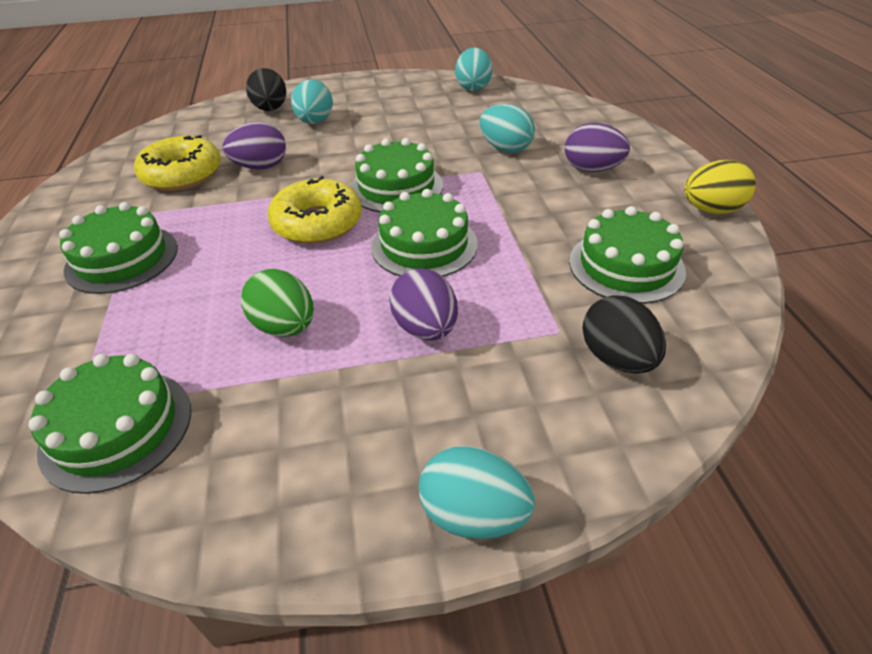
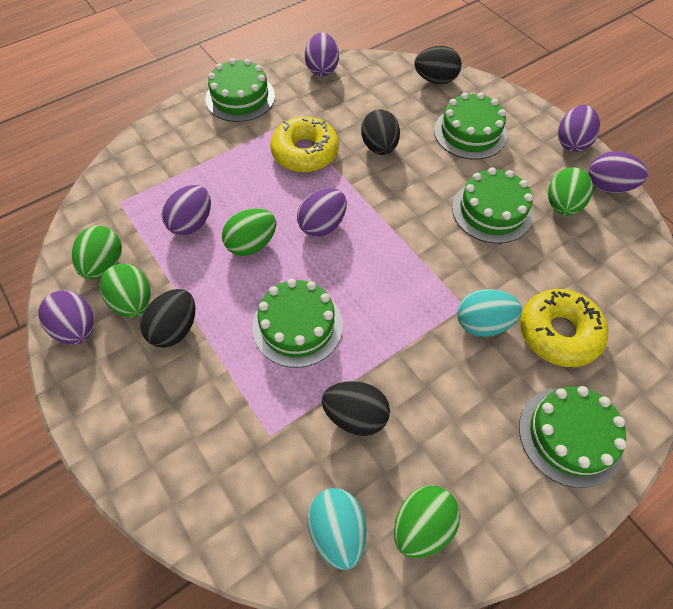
black egg: 2 -> 4
green egg: 1 -> 5
purple egg: 3 -> 6
turquoise egg: 4 -> 2
yellow egg: 1 -> 0

